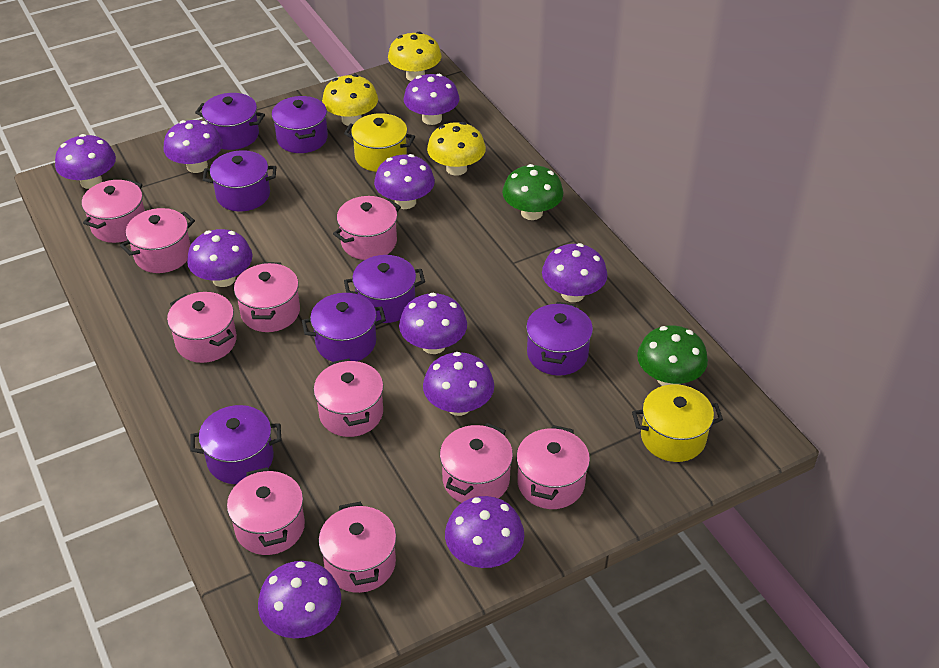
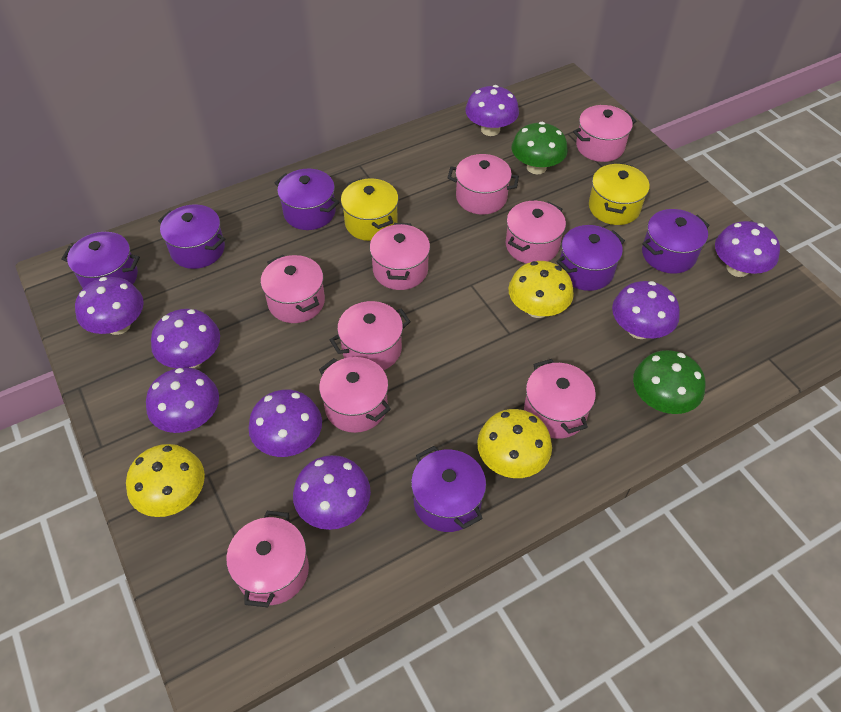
pink pot: 10 -> 9
purple mushroom: 10 -> 8
purple pot: 7 -> 6

